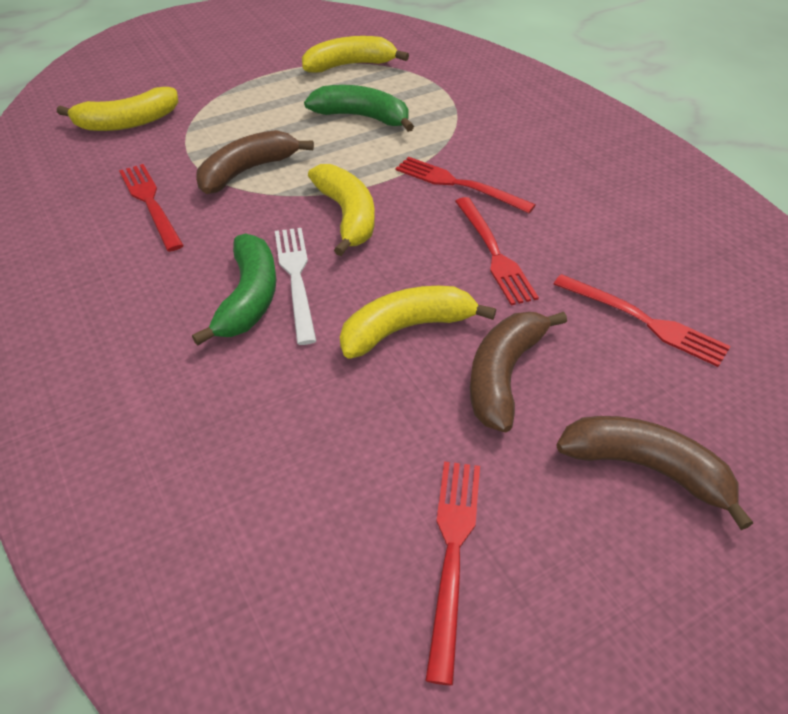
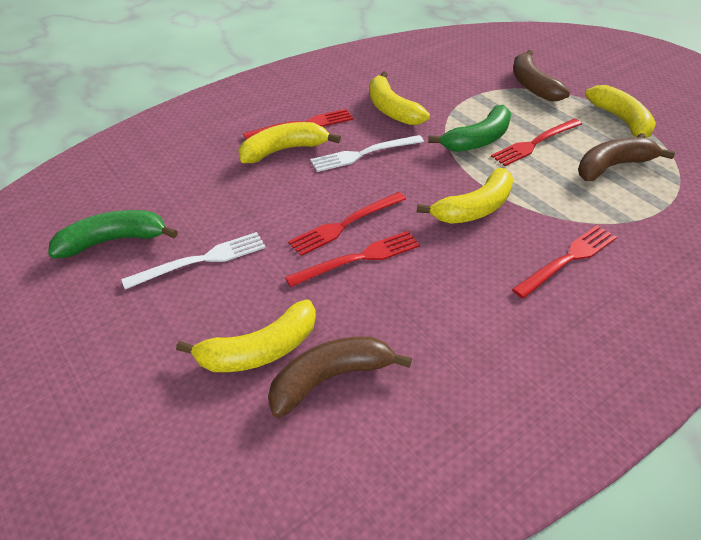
white fork: 1 -> 2
yellow banana: 4 -> 5

